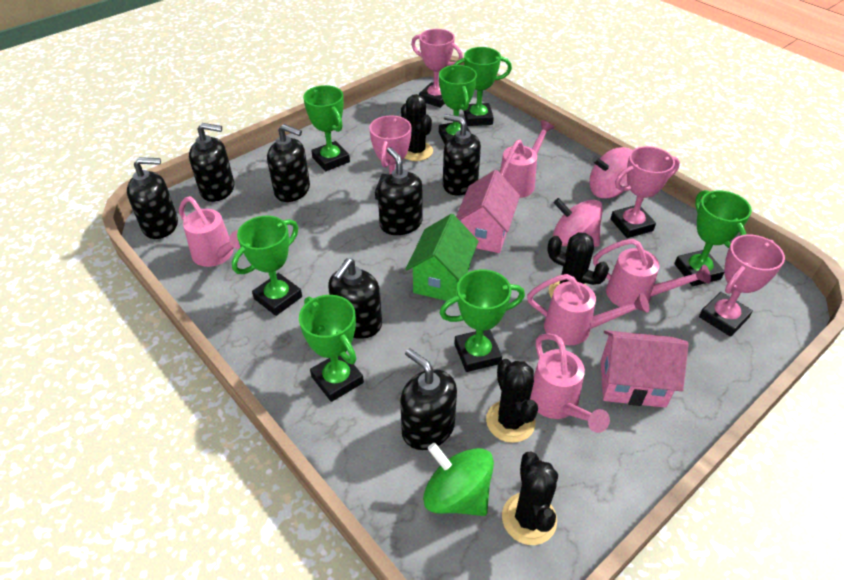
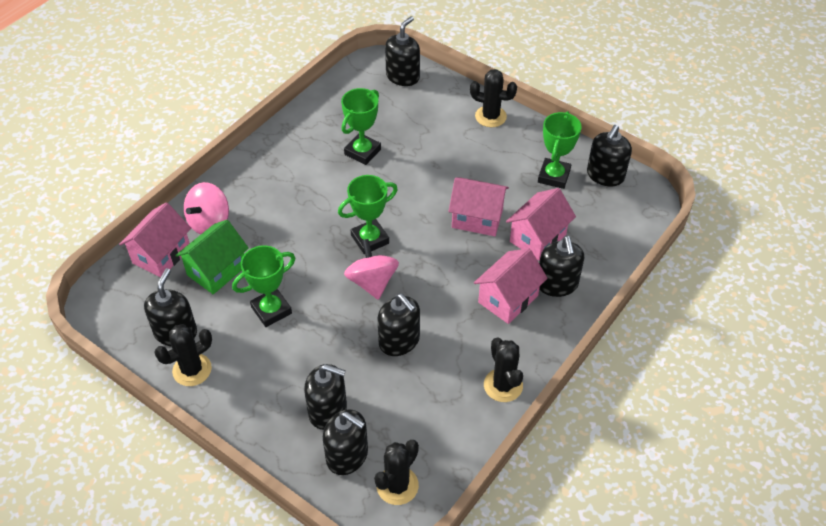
green spinning top: 1 -> 0
green trophy: 7 -> 4
pink house: 2 -> 4
pink trophy: 4 -> 0
pink watering can: 5 -> 0

